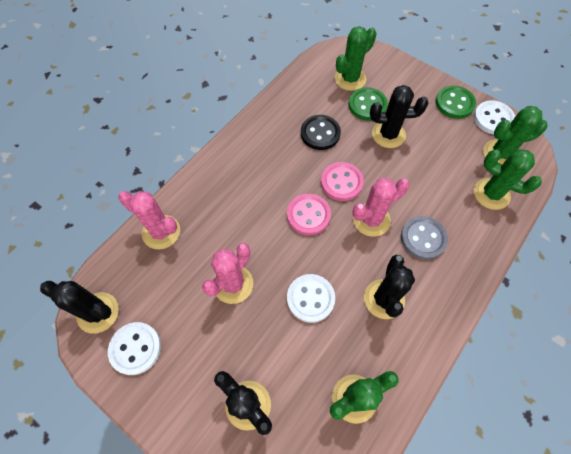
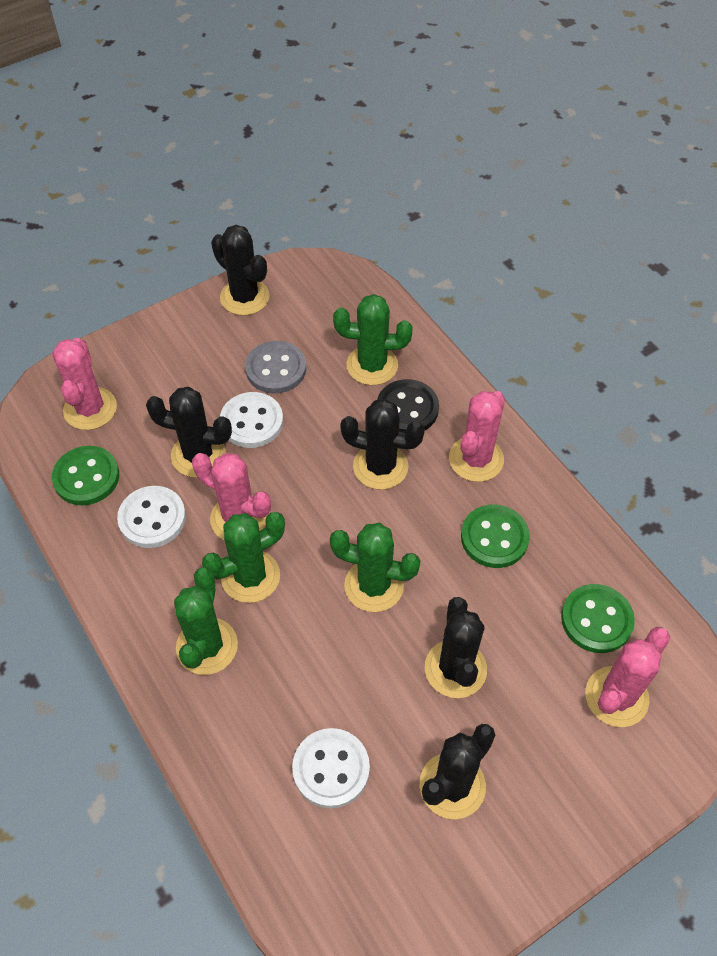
black cactus: 4 -> 5
green button: 2 -> 3
pink button: 2 -> 0
pink cactus: 3 -> 4

